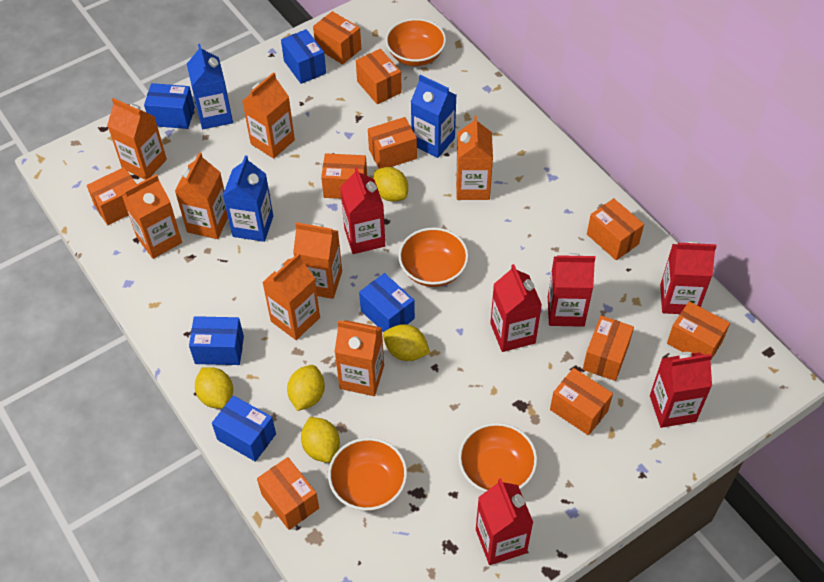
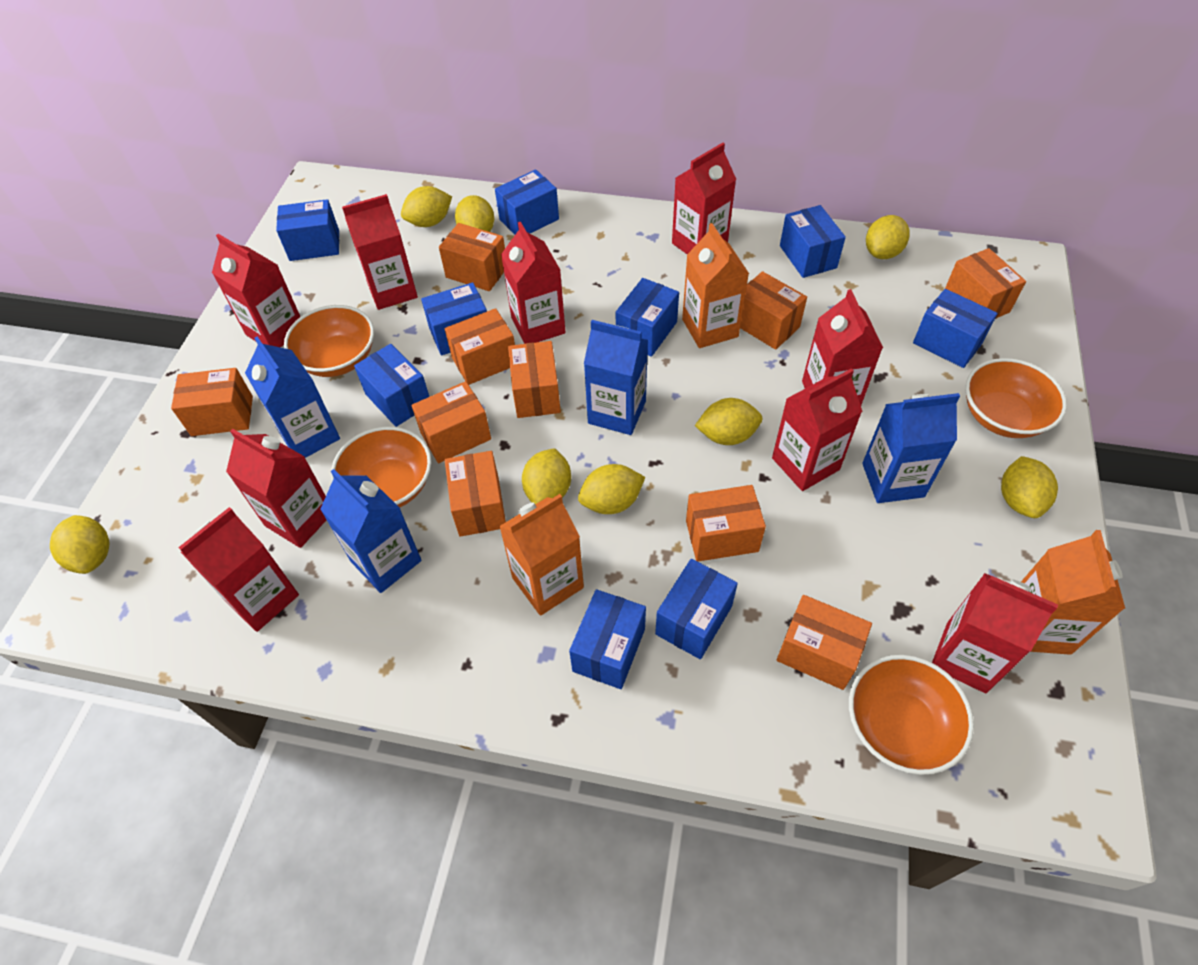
blue box: 5 -> 9
blue carton: 3 -> 4
orange carton: 8 -> 3
red carton: 6 -> 9
yellow lemon: 5 -> 8

